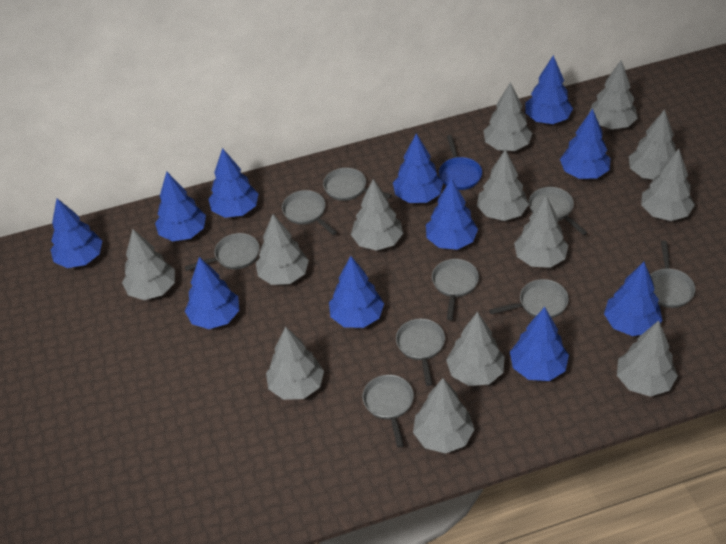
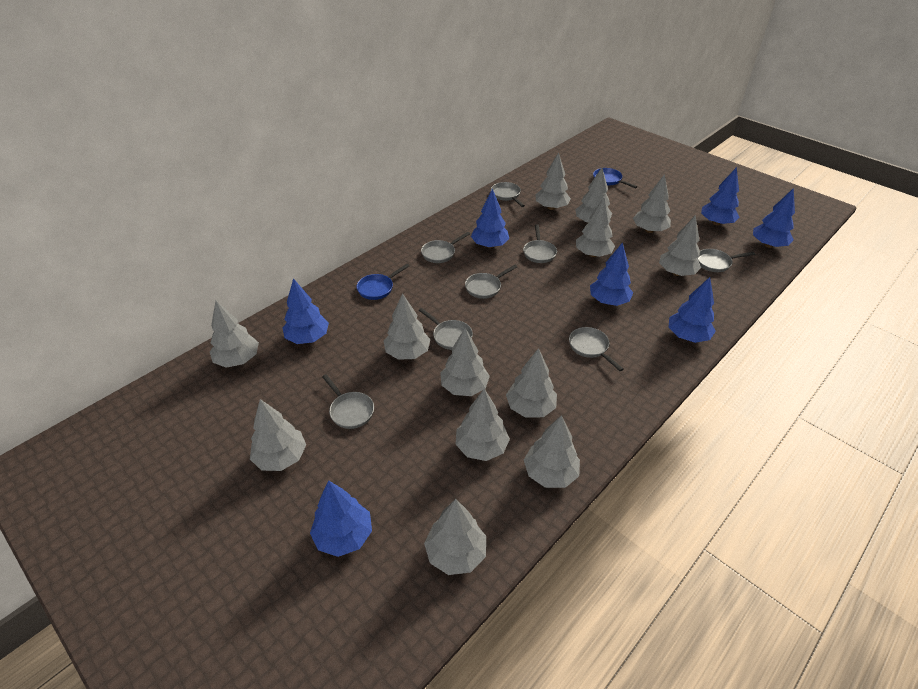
blue pan: 1 -> 2
blue tree: 11 -> 7
grey pan: 9 -> 8

